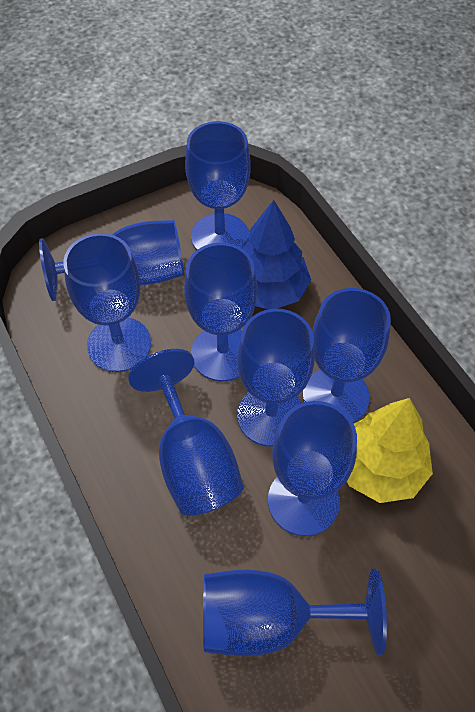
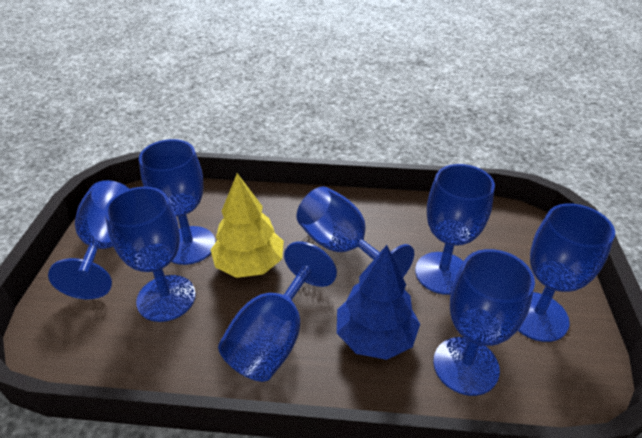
blue goblet: 9 -> 8

